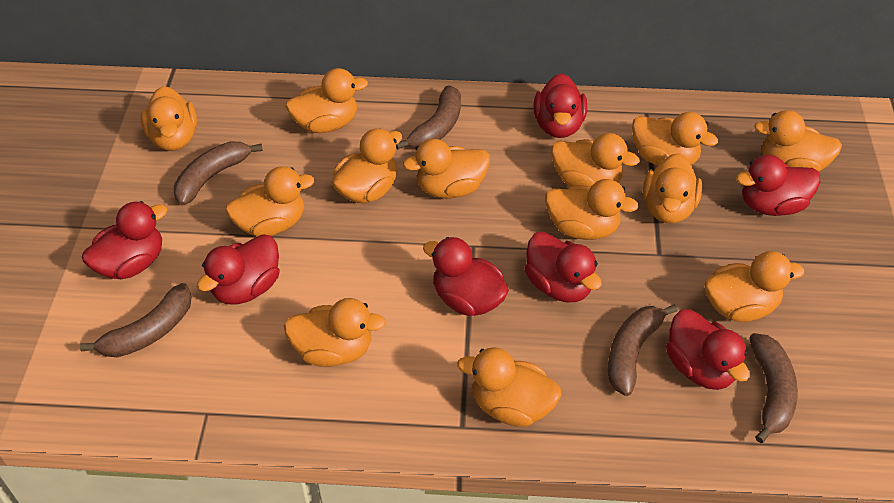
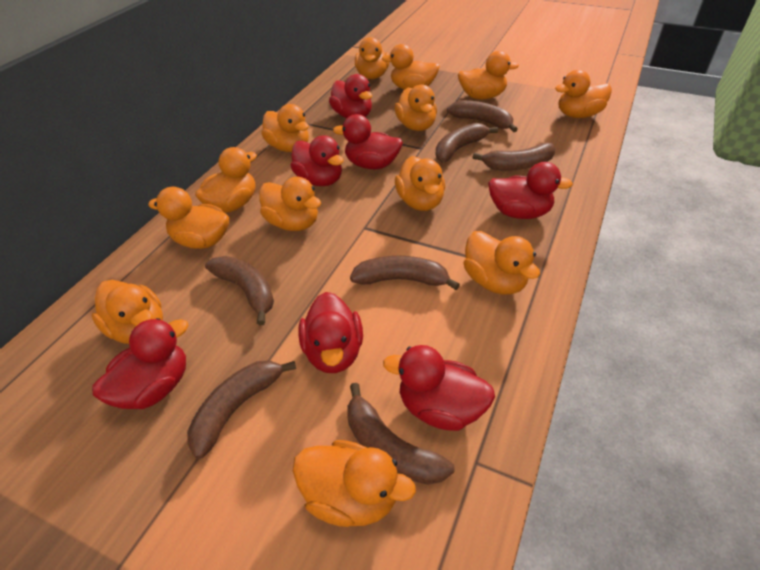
brown banana: 5 -> 7

